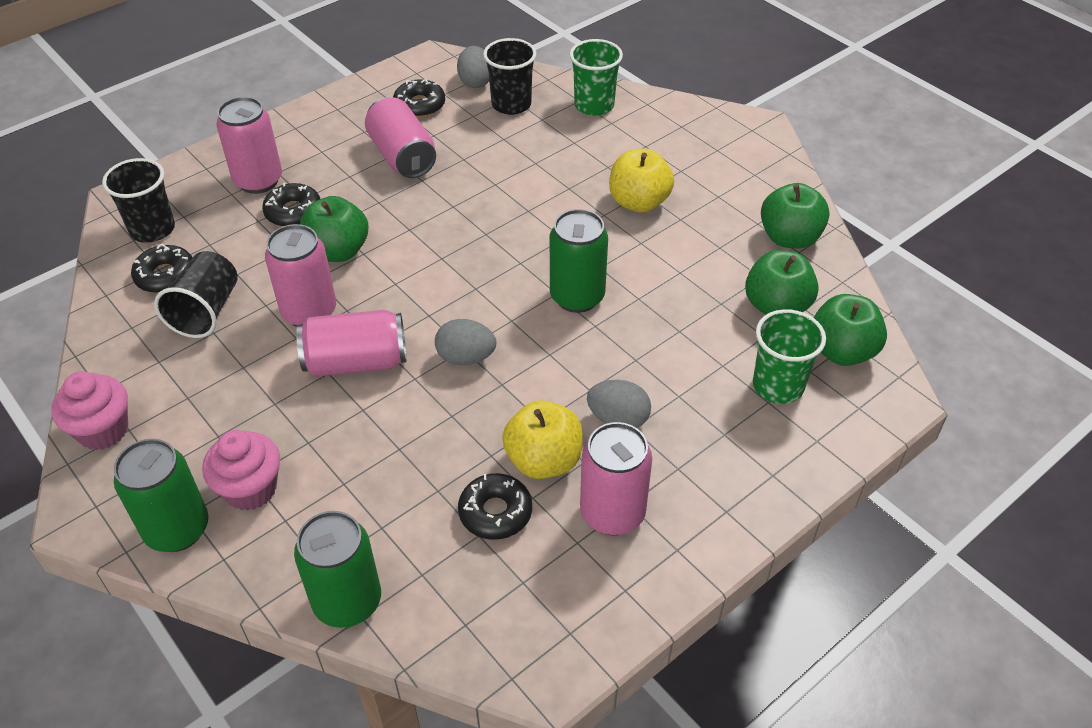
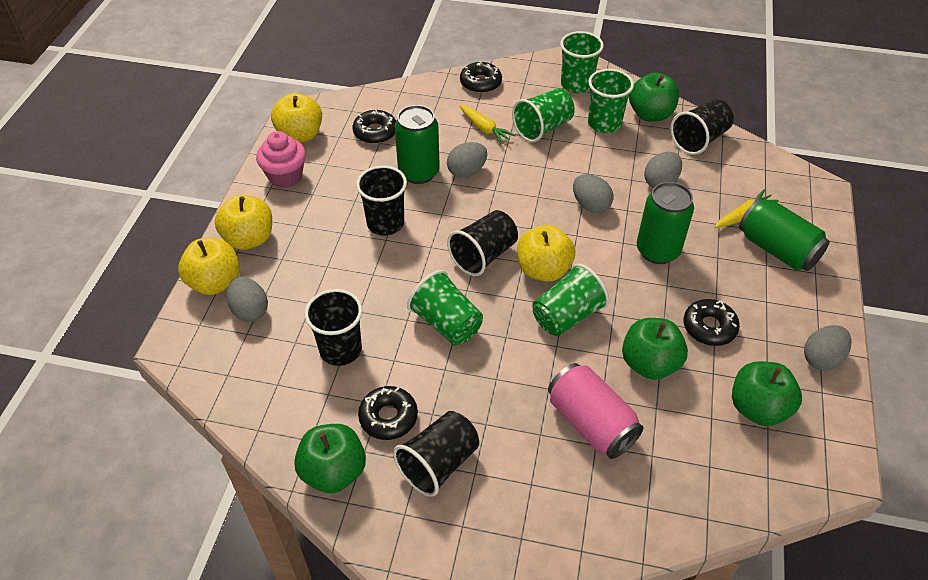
black cup: 3 -> 5
green cup: 2 -> 5
grey egg: 3 -> 5
pink can: 5 -> 1
pink cupcake: 2 -> 1
yellow apple: 2 -> 4
yellow carrot: 0 -> 2

